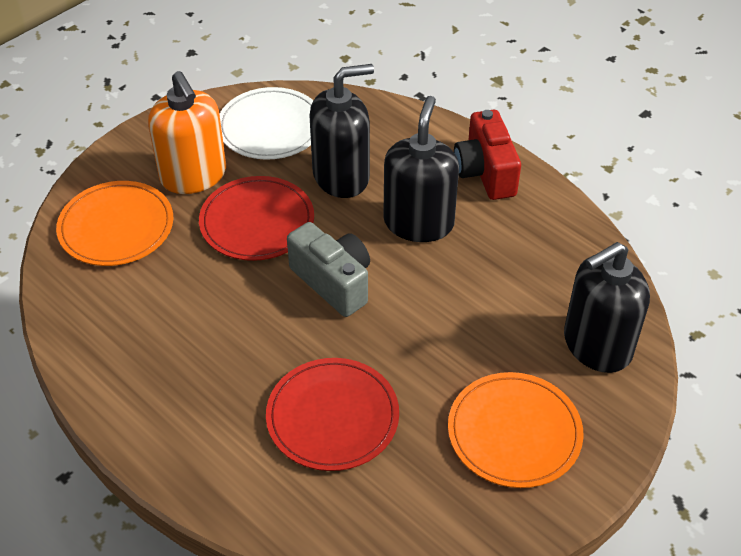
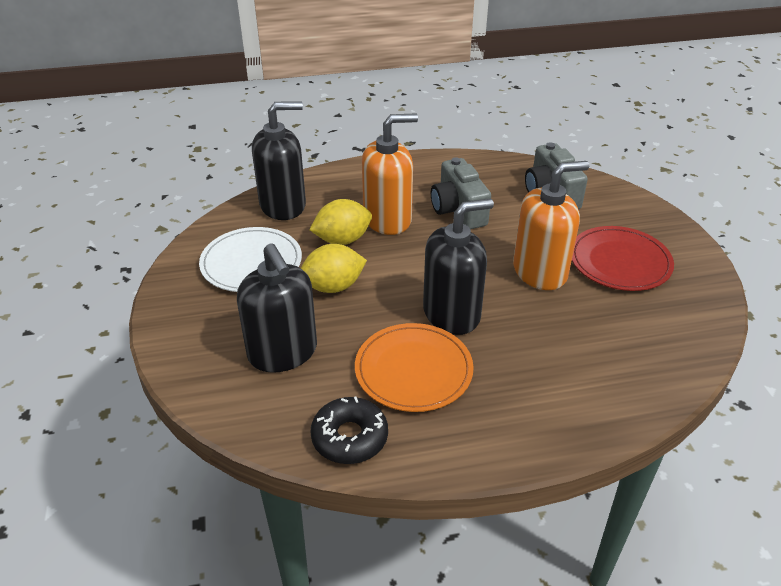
black donut: 0 -> 1
grey camera: 1 -> 2
orange plate: 2 -> 1
orange soap dispenser: 1 -> 2
red camera: 1 -> 0
red plate: 2 -> 1
yellow lemon: 0 -> 2

